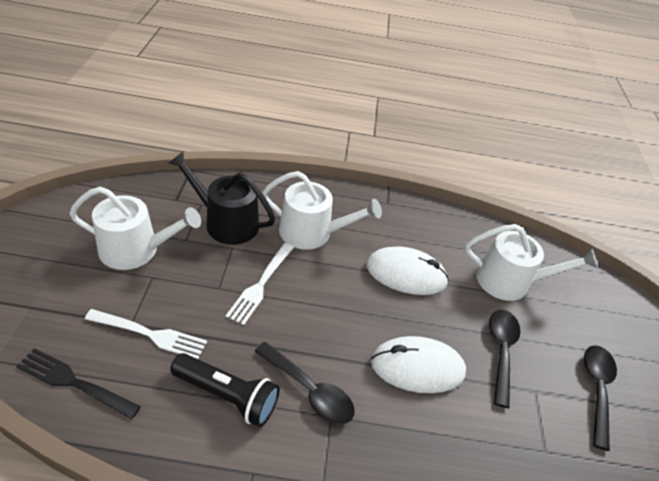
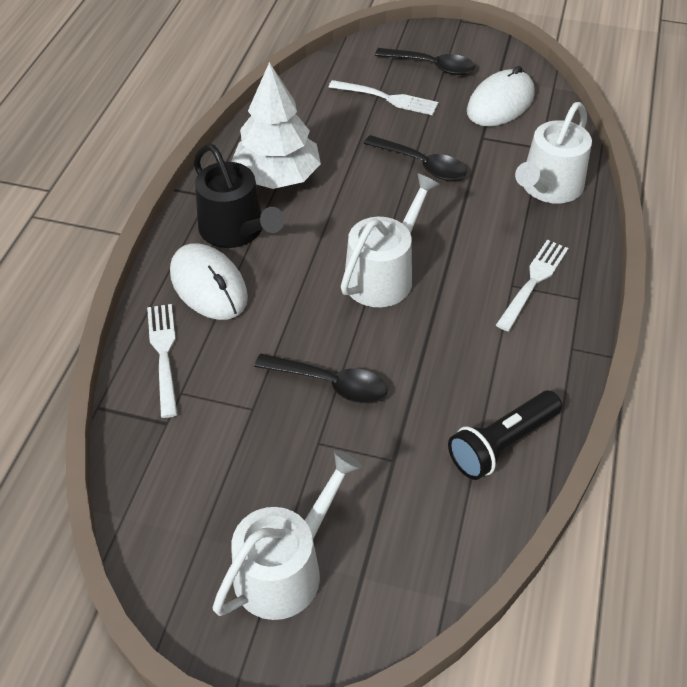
black fork: 1 -> 0
white fork: 2 -> 3
white tree: 0 -> 1

